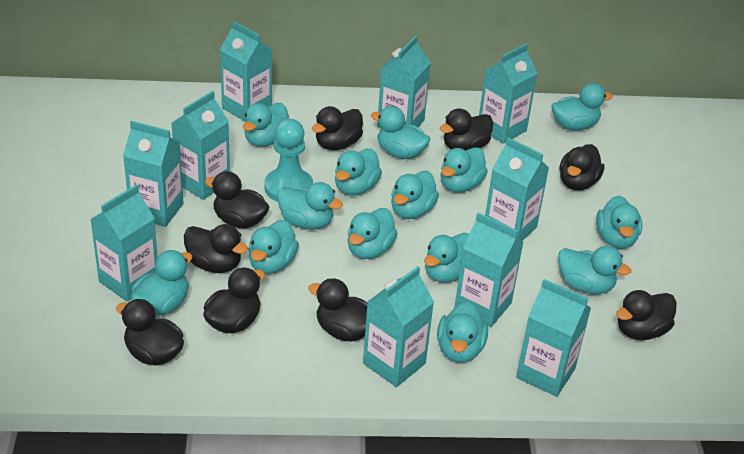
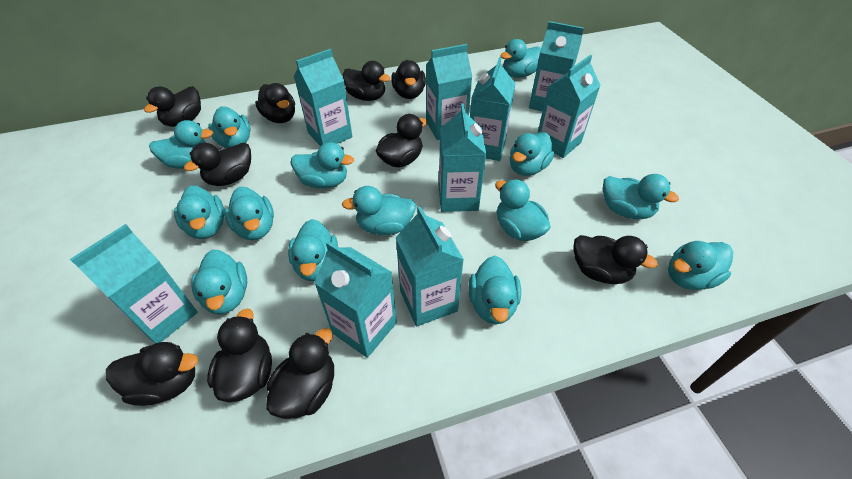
black duck: 9 -> 10
turquoise carton: 10 -> 9
turquoise pawn: 1 -> 0

